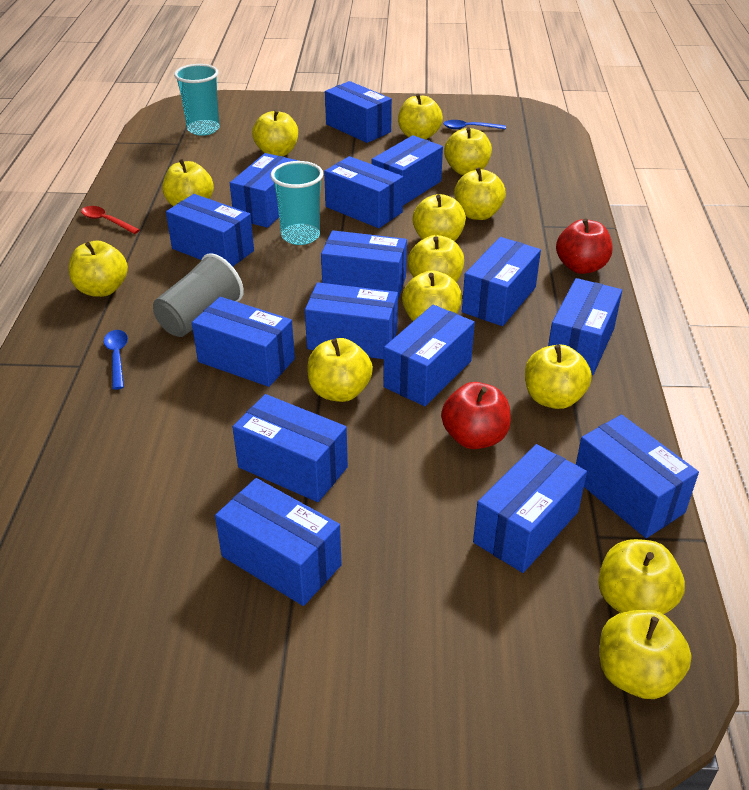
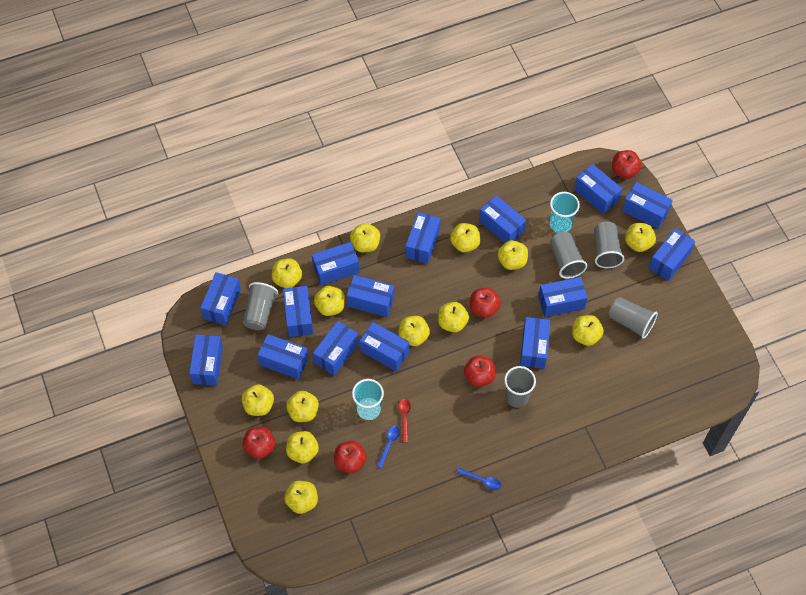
grey cup: 1 -> 5
red apple: 2 -> 5

